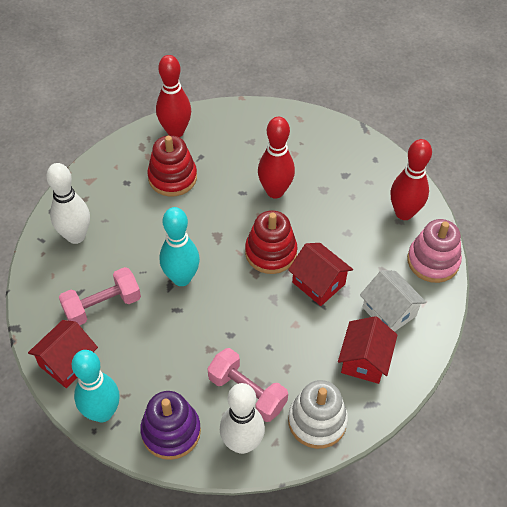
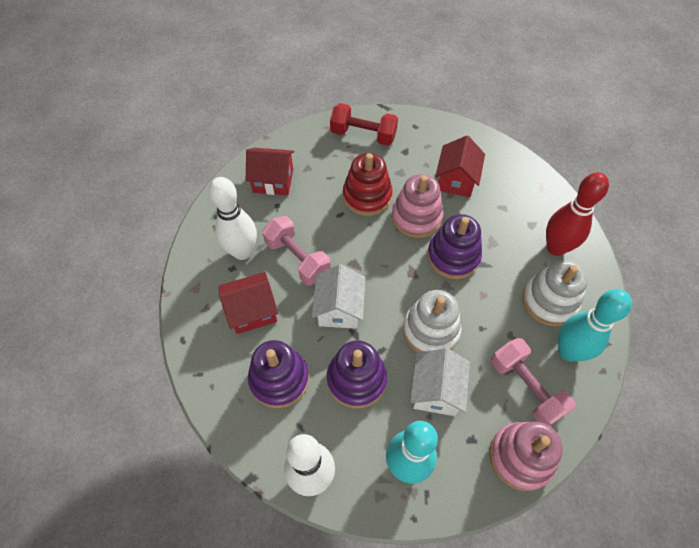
pink stacking toy: 1 -> 2
purple stacking toy: 1 -> 3
red bowling pin: 3 -> 1
red dumbbell: 0 -> 1
red stacking toy: 2 -> 1
white house: 1 -> 2
white stacking toy: 1 -> 2

